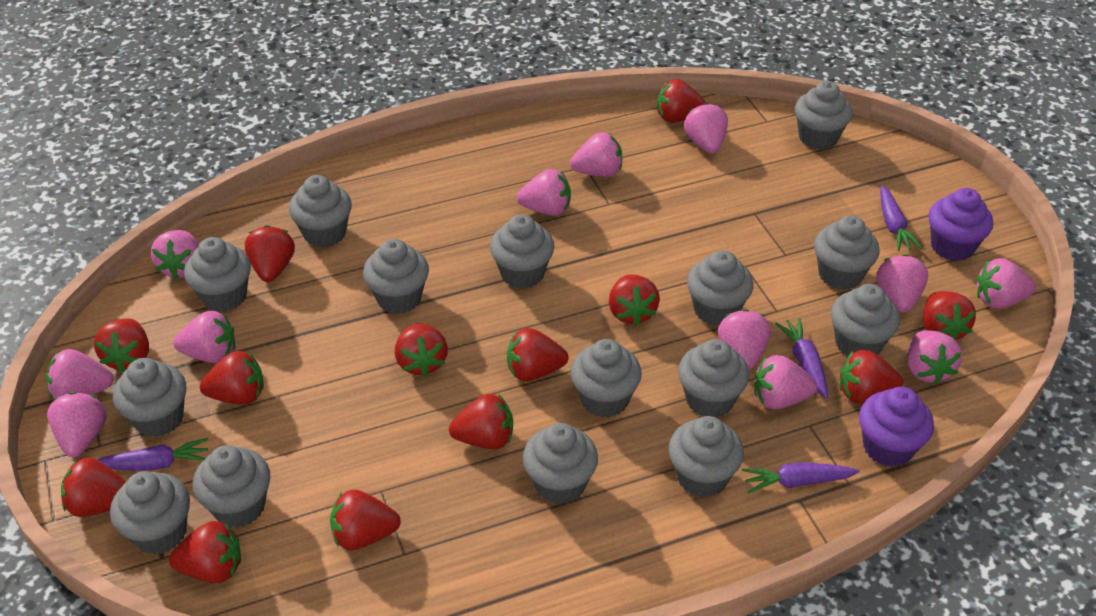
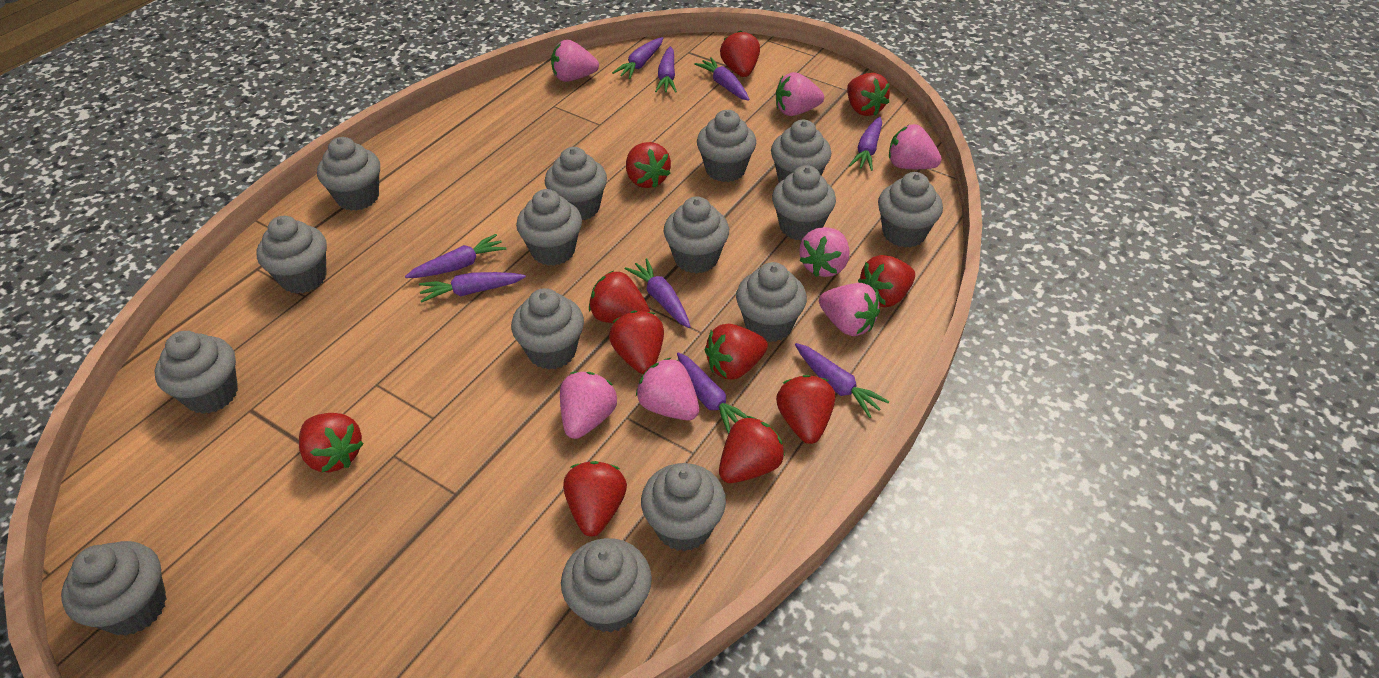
pink strawberry: 12 -> 7
purple carrot: 4 -> 9
purple cupcake: 2 -> 0
red strawberry: 13 -> 11

